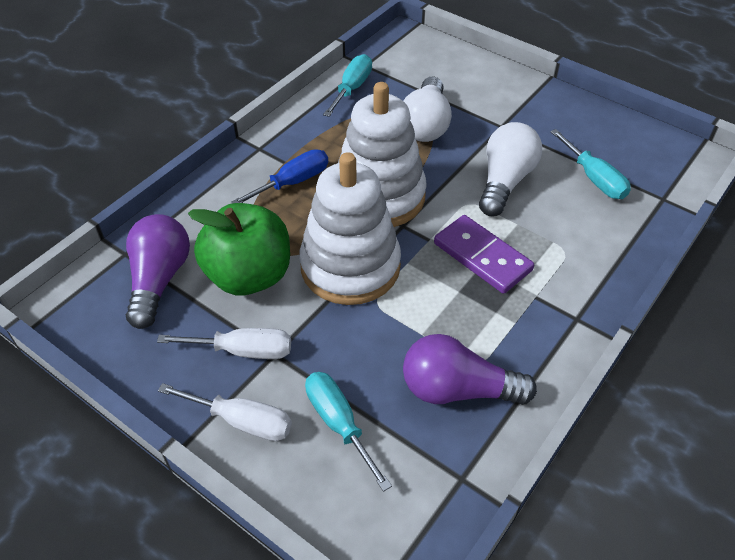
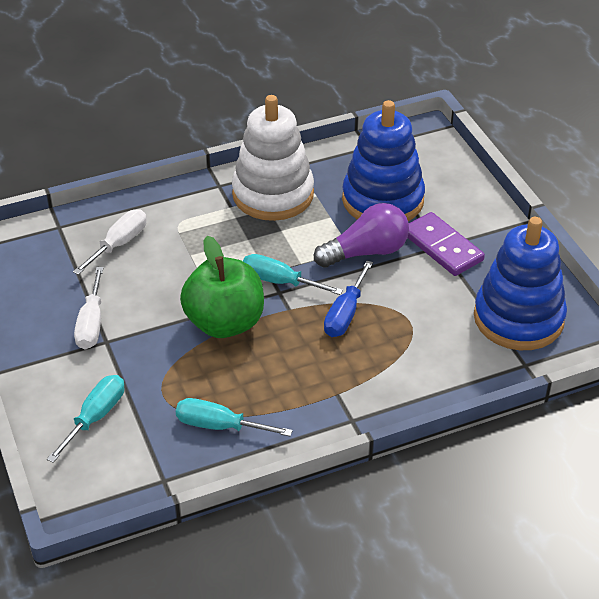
blue stacking toy: 0 -> 2
purple light bulb: 2 -> 1
white light bulb: 2 -> 0
white stacking toy: 2 -> 1

